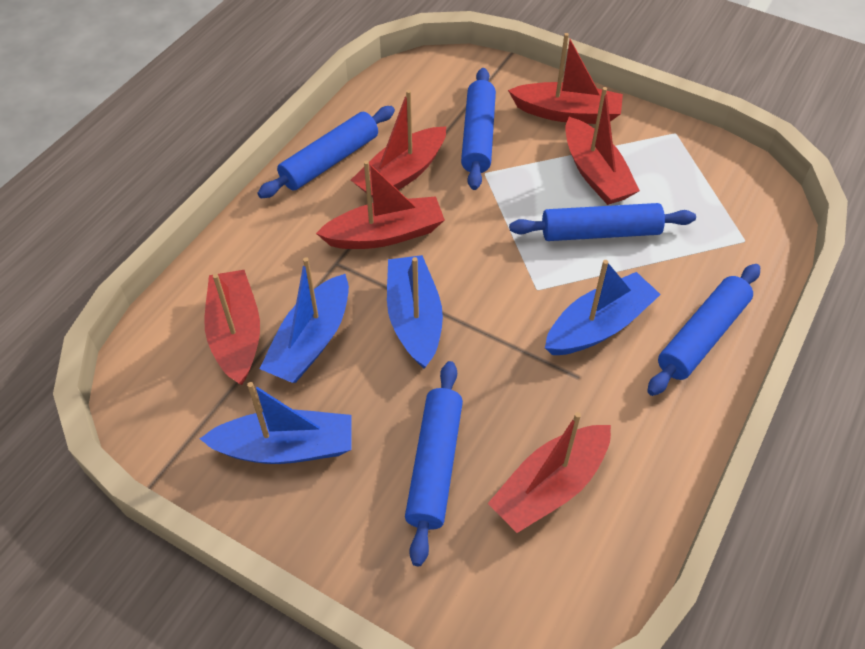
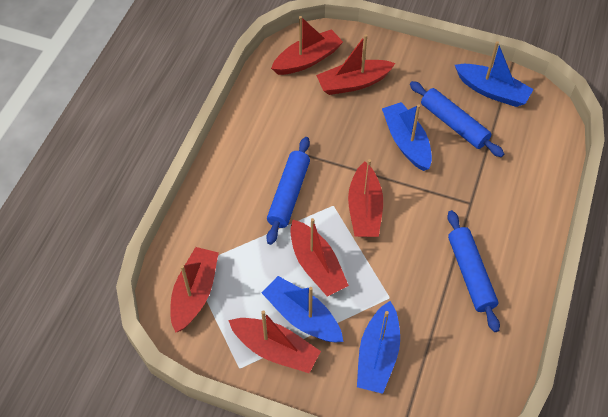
blue rolling pin: 5 -> 3

